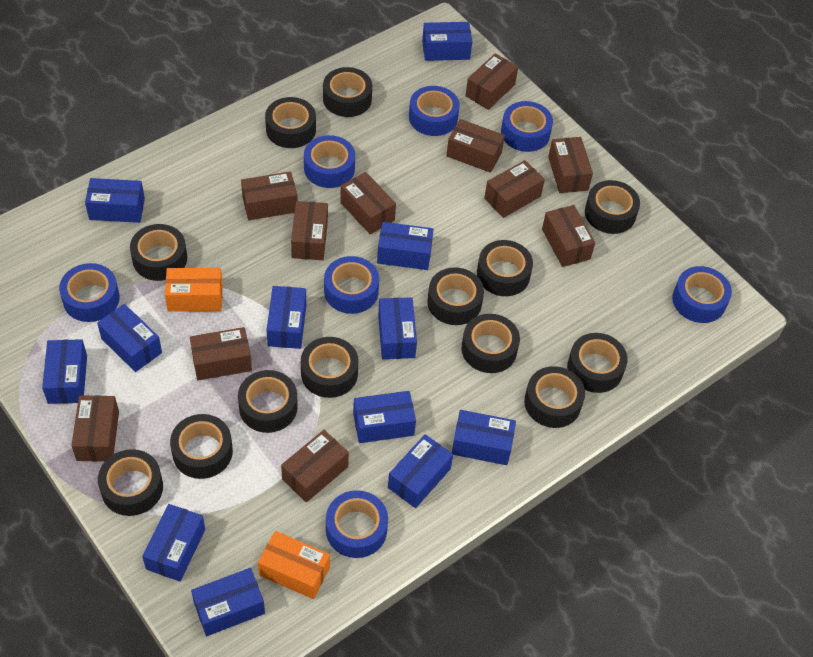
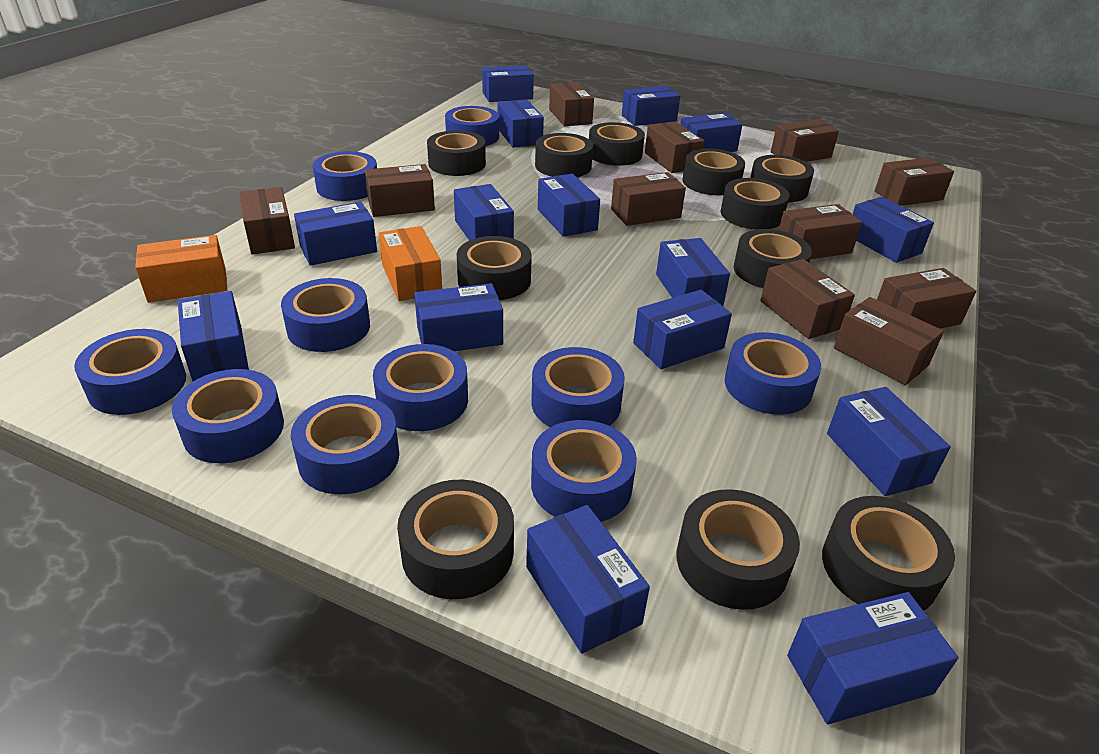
black tape: 13 -> 11
blue box: 12 -> 15
blue tape: 7 -> 10

